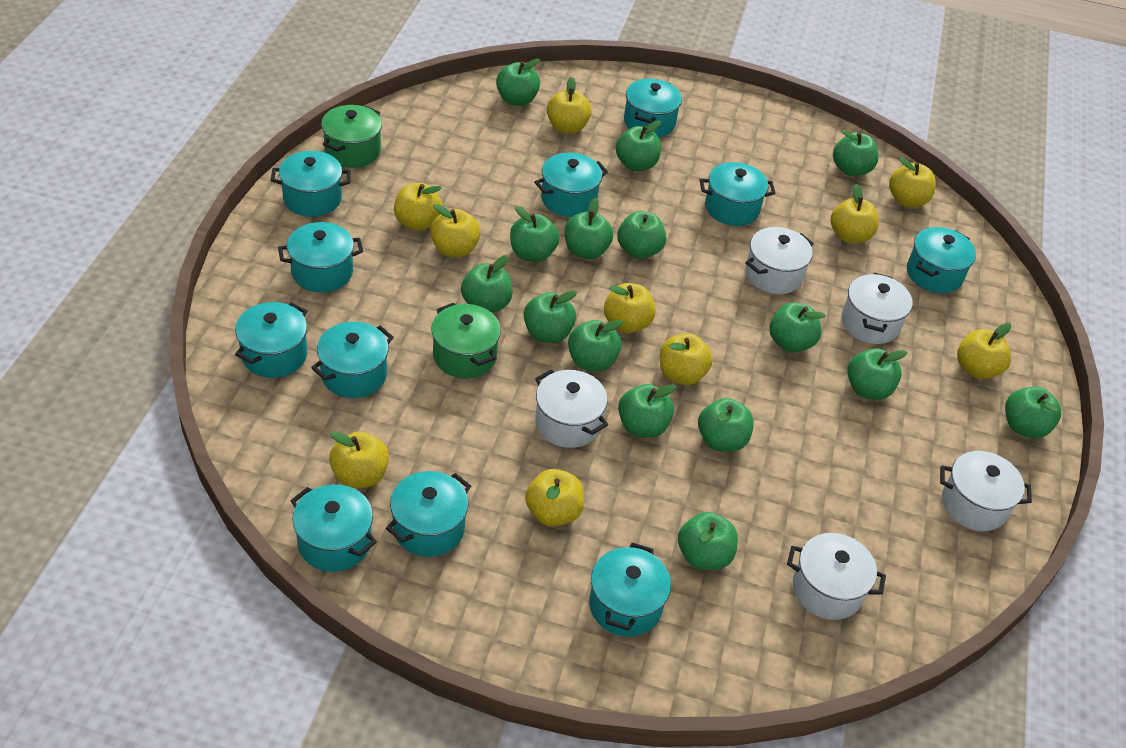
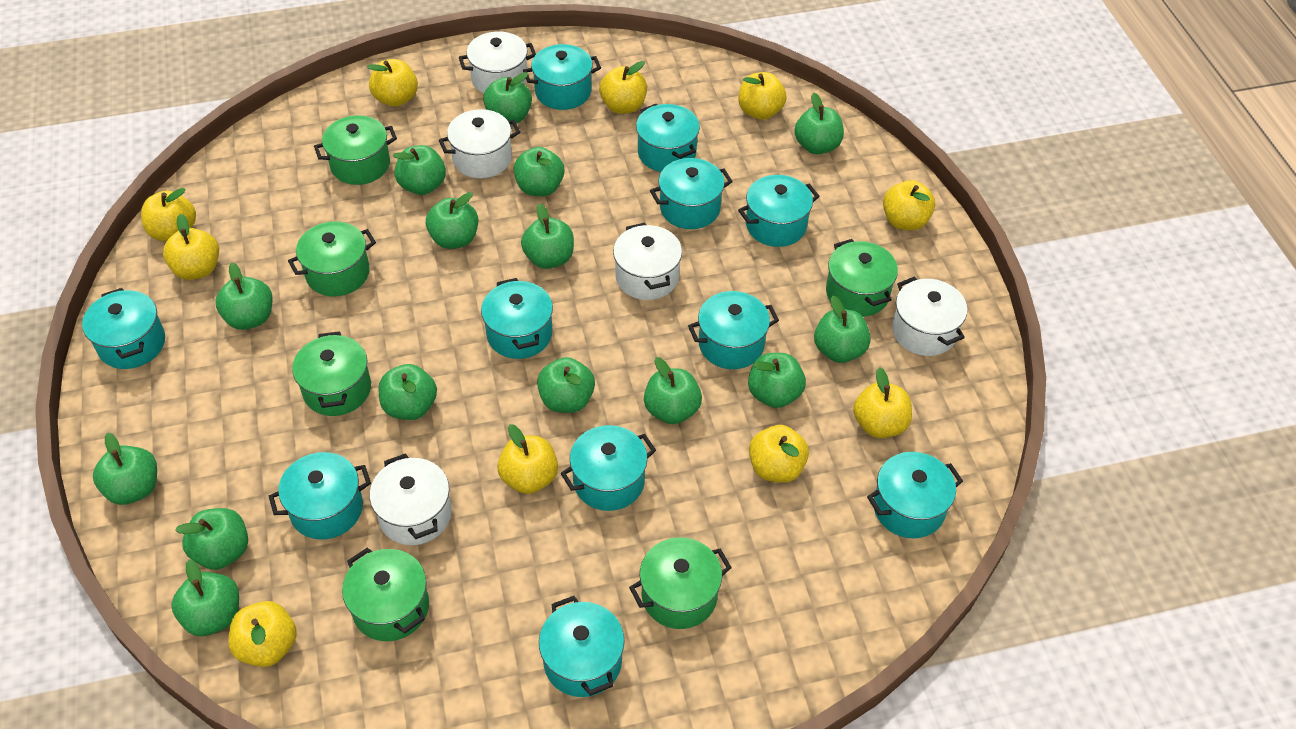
green pot: 2 -> 6

